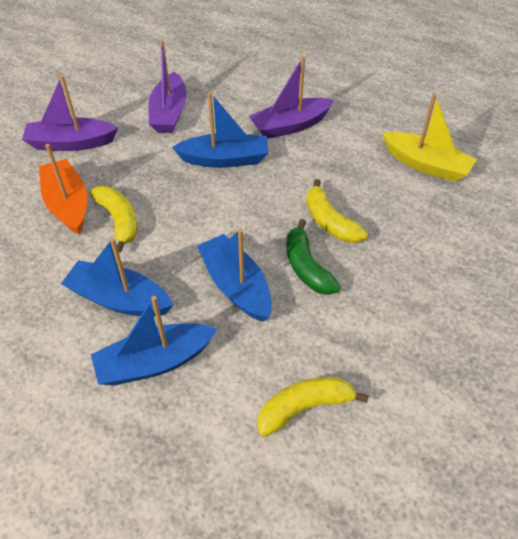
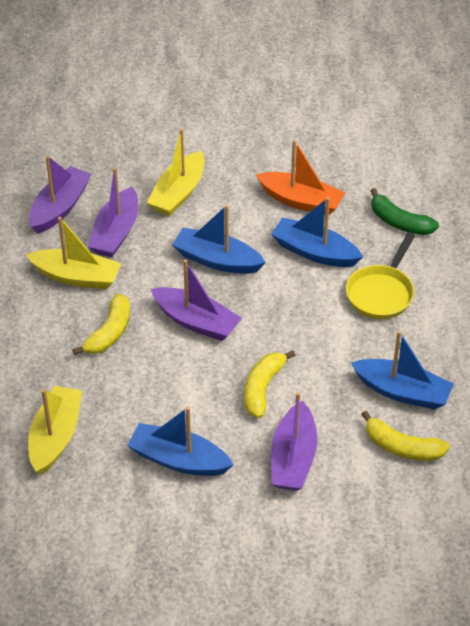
purple boat: 3 -> 4
yellow boat: 1 -> 3
yellow pan: 0 -> 1

